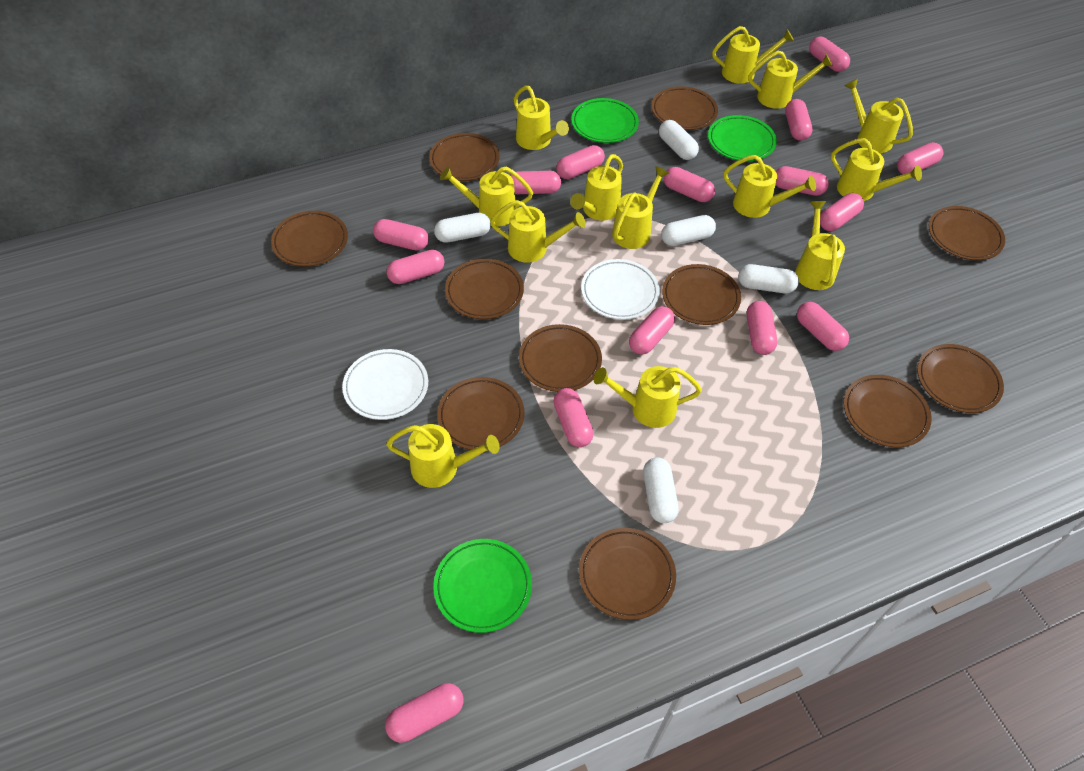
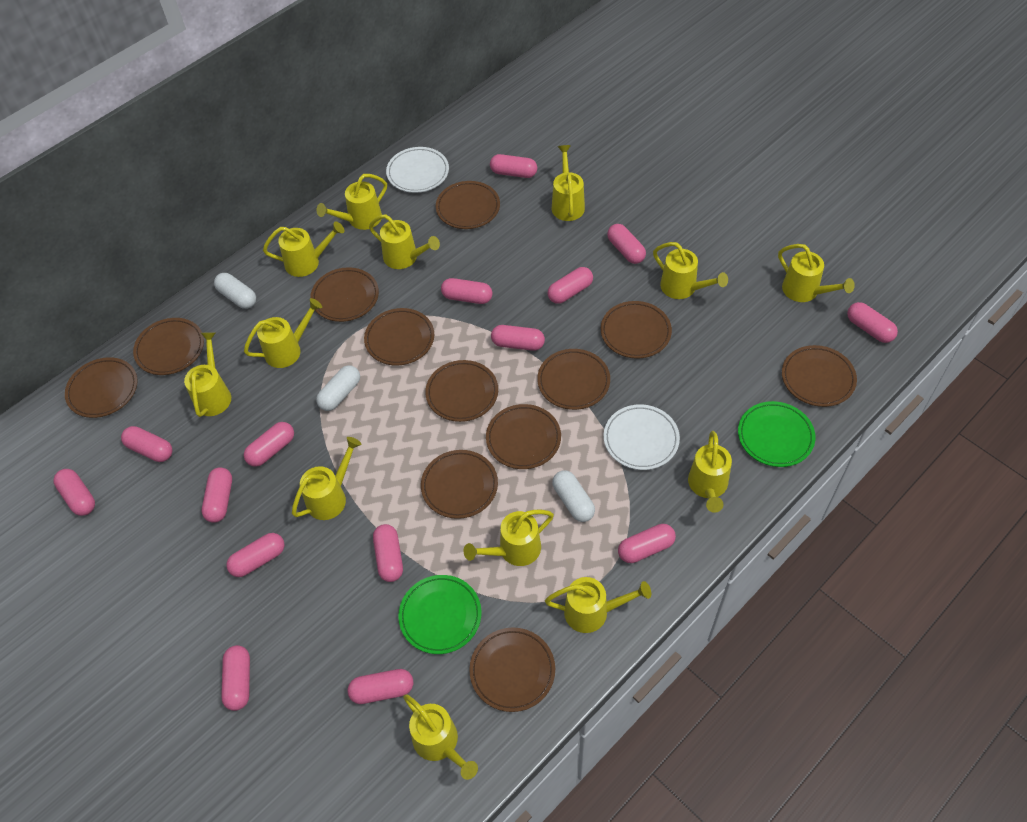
brown plate: 11 -> 12
green plate: 3 -> 2
white capsule: 5 -> 3

